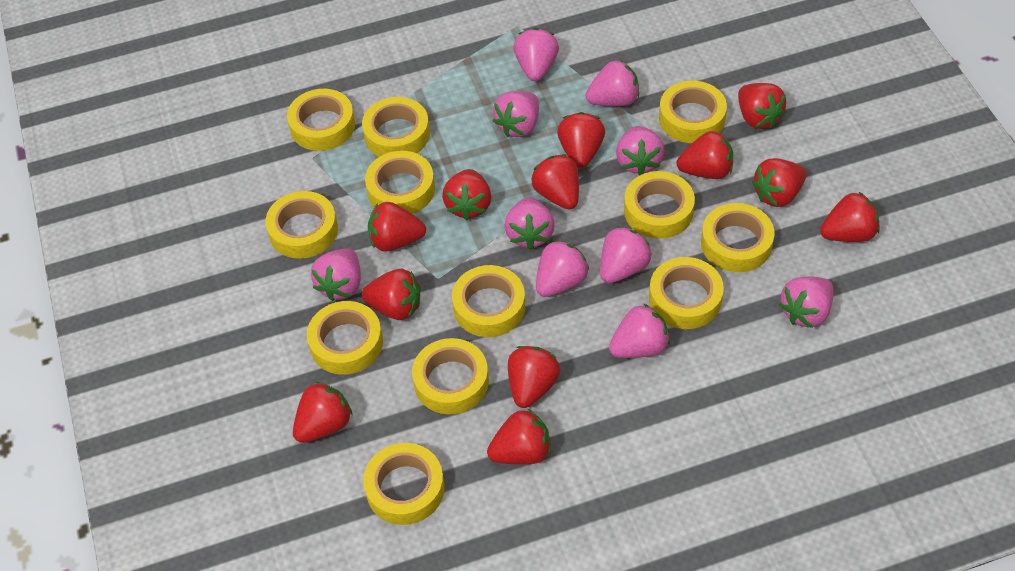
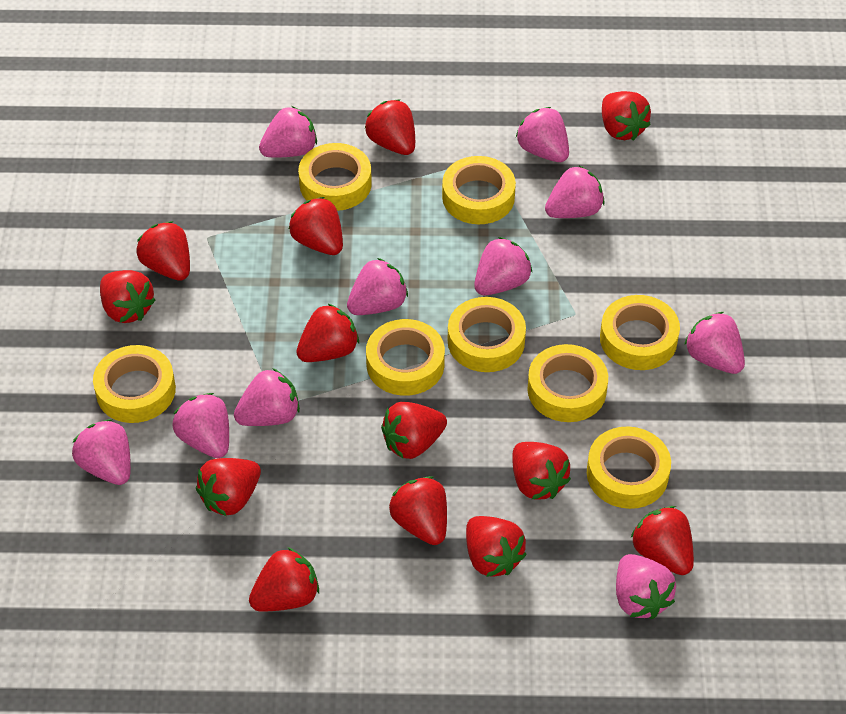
red strawberry: 12 -> 13
yellow tape: 12 -> 8

